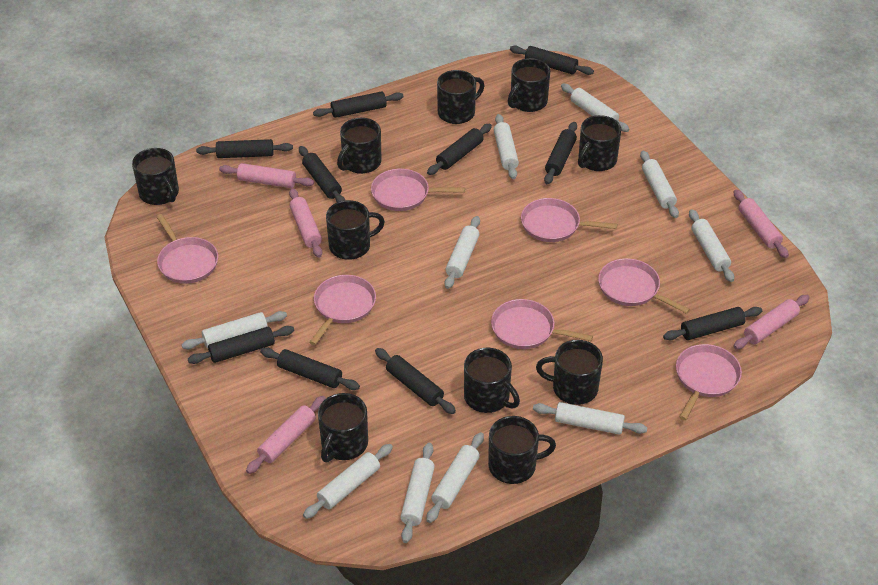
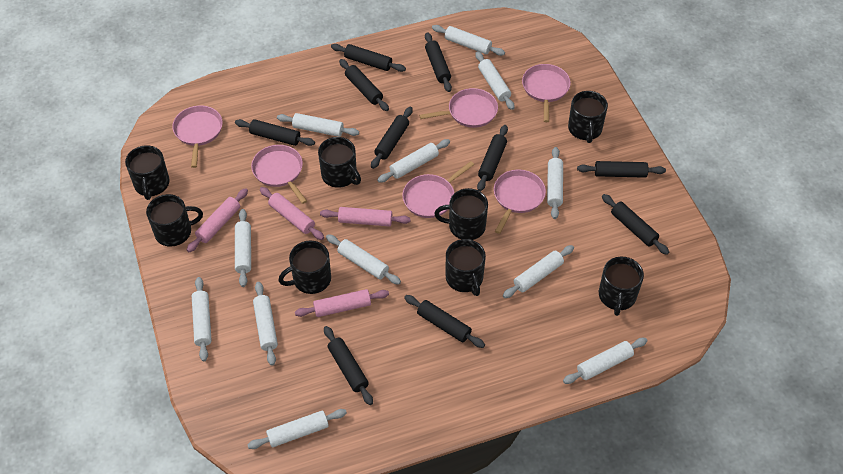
black mug: 10 -> 8
pink pan: 7 -> 6
pink rolling pin: 5 -> 4
white rolling pin: 10 -> 12

